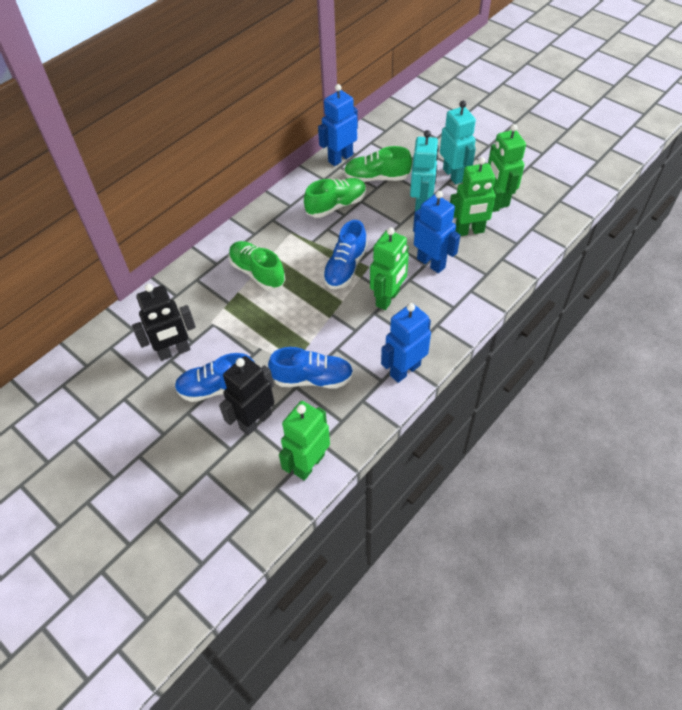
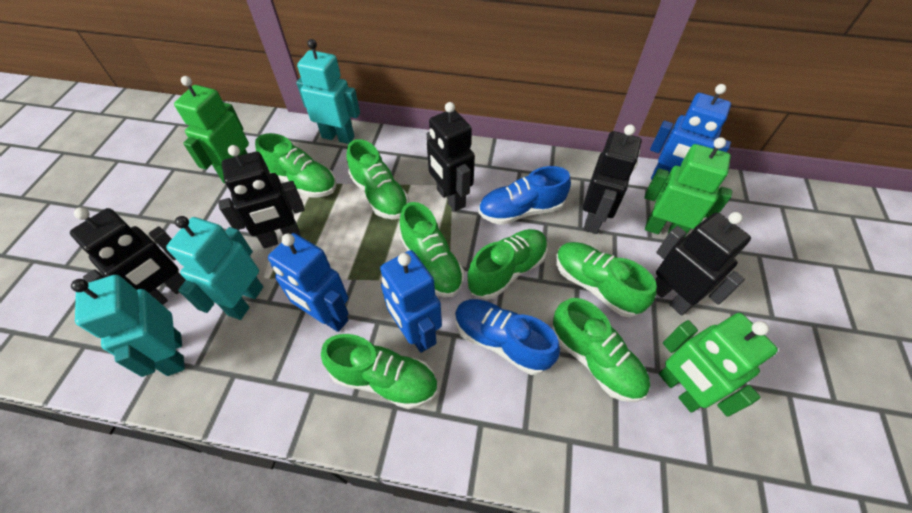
black robot: 2 -> 5
blue shoe: 3 -> 2
green robot: 4 -> 3
green shoe: 3 -> 7
turquoise robot: 2 -> 3

